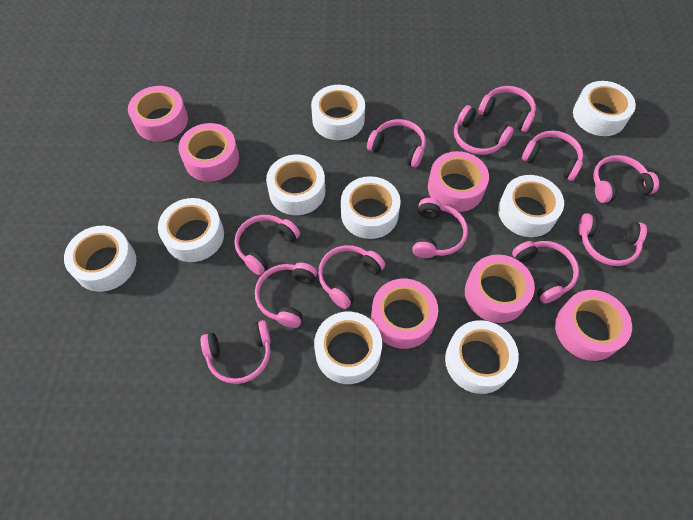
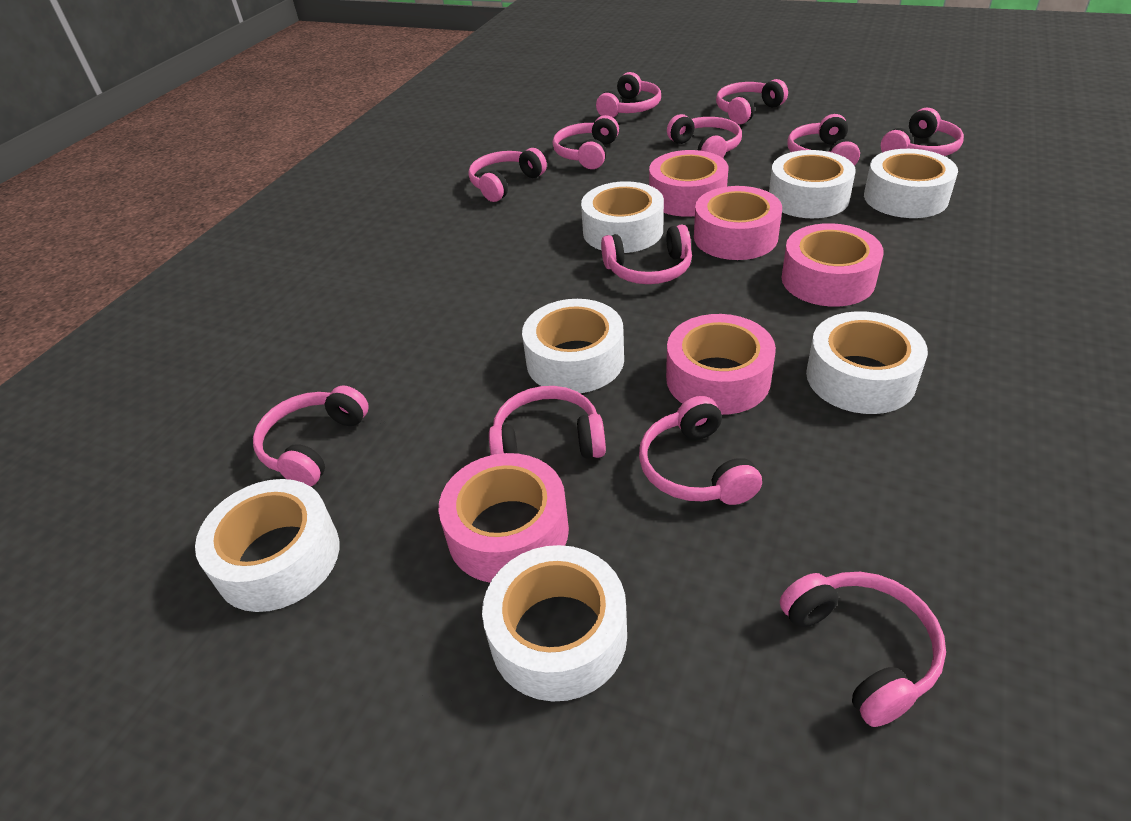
pink tape: 6 -> 5
white tape: 9 -> 7

